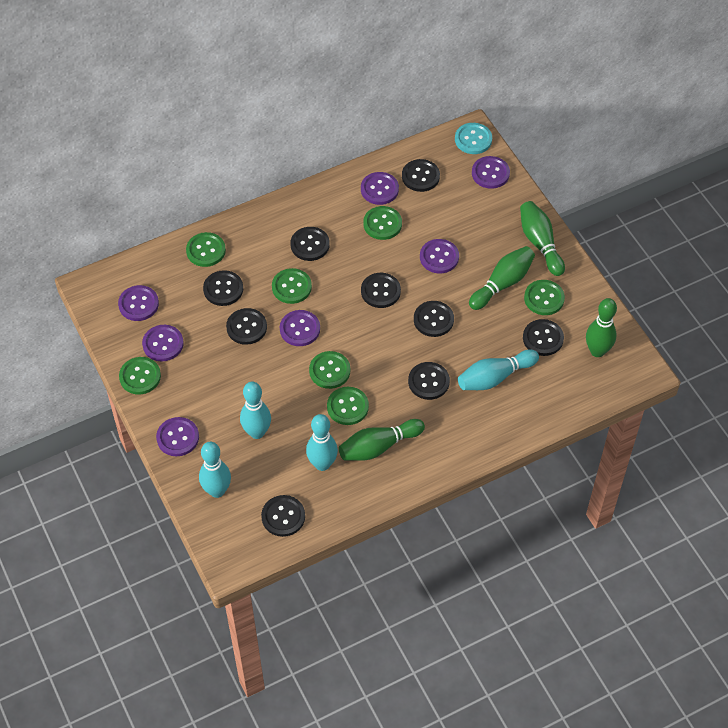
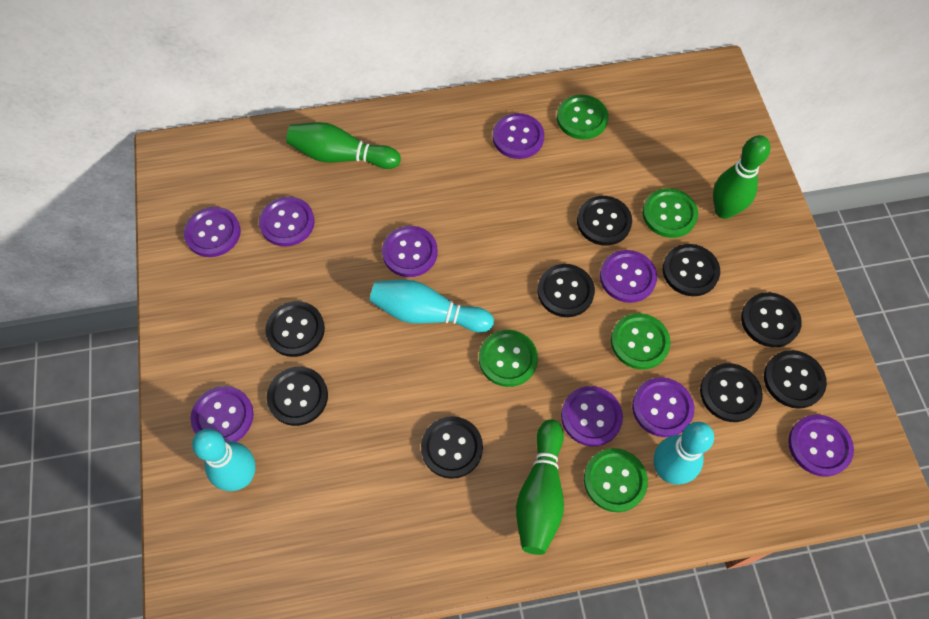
green bowling pin: 4 -> 3
green button: 7 -> 5
purple button: 7 -> 9
turquoise bowling pin: 4 -> 3
turquoise button: 1 -> 0

